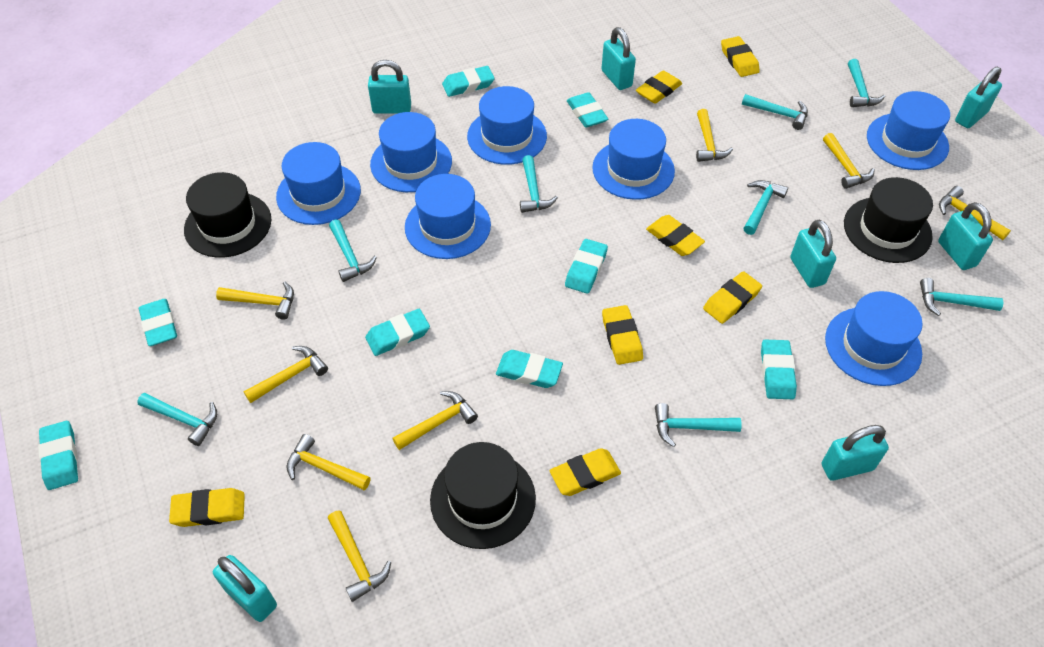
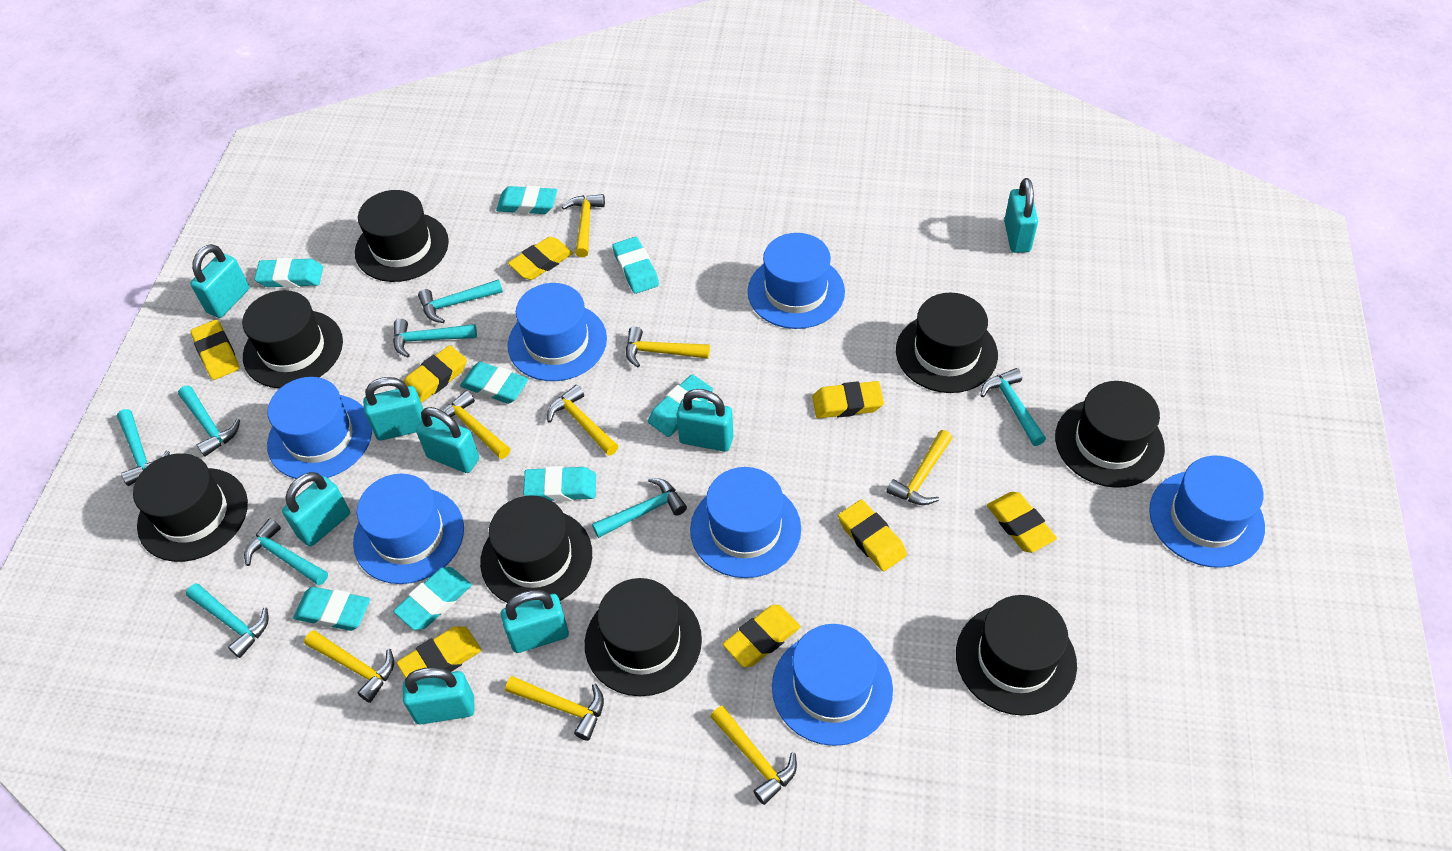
black hat: 3 -> 8
turquoise padlock: 7 -> 8
yellow eraser: 7 -> 8

